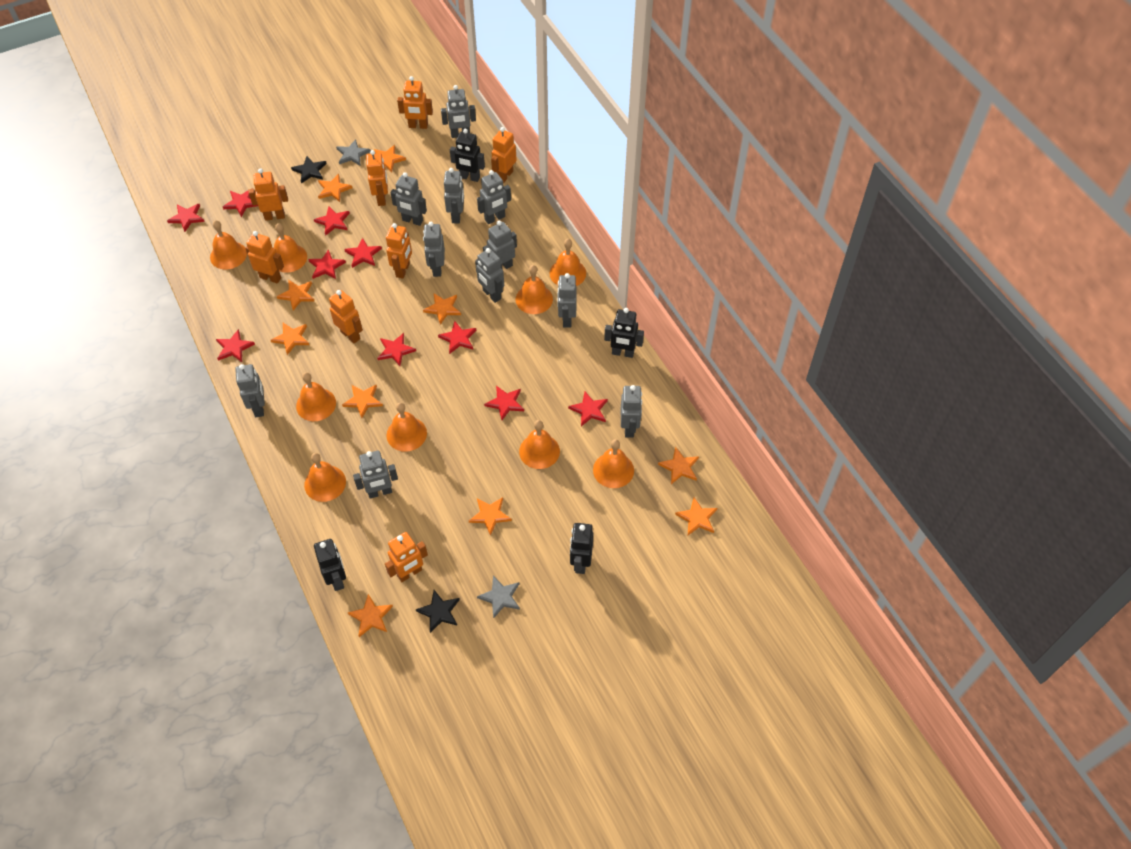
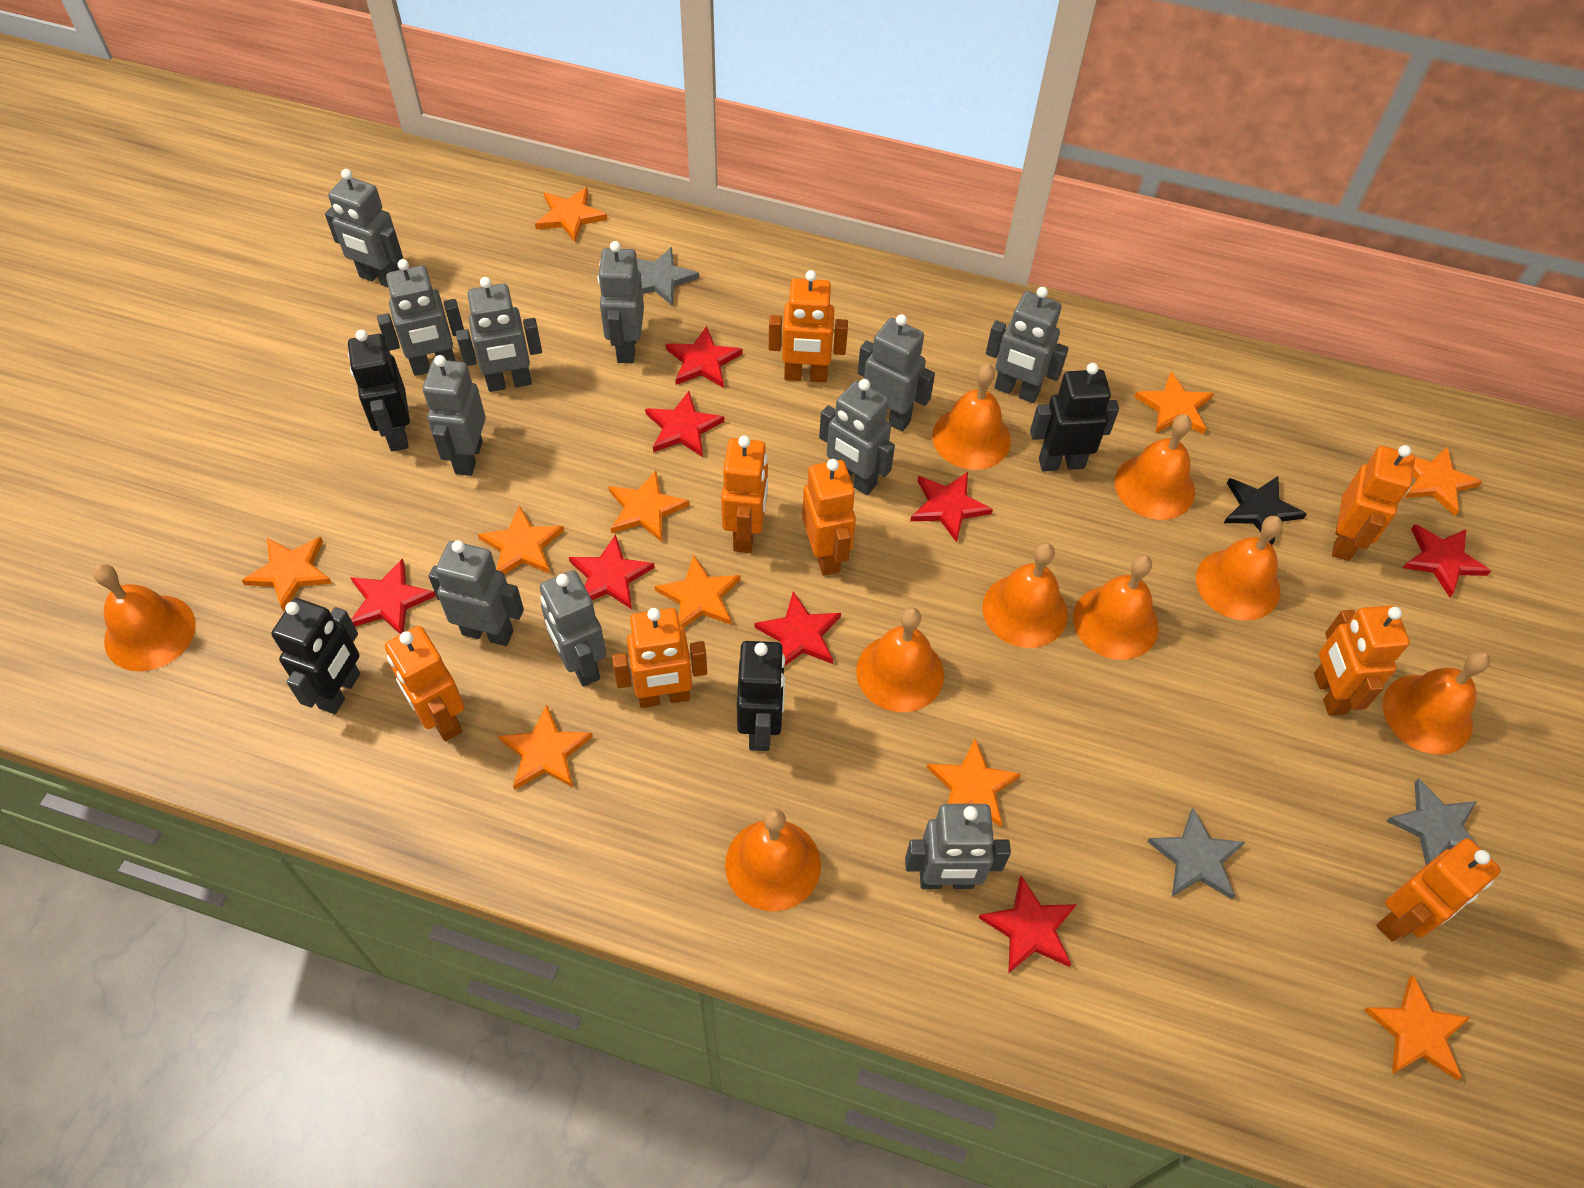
black star: 2 -> 1
grey star: 2 -> 3
red star: 10 -> 8

